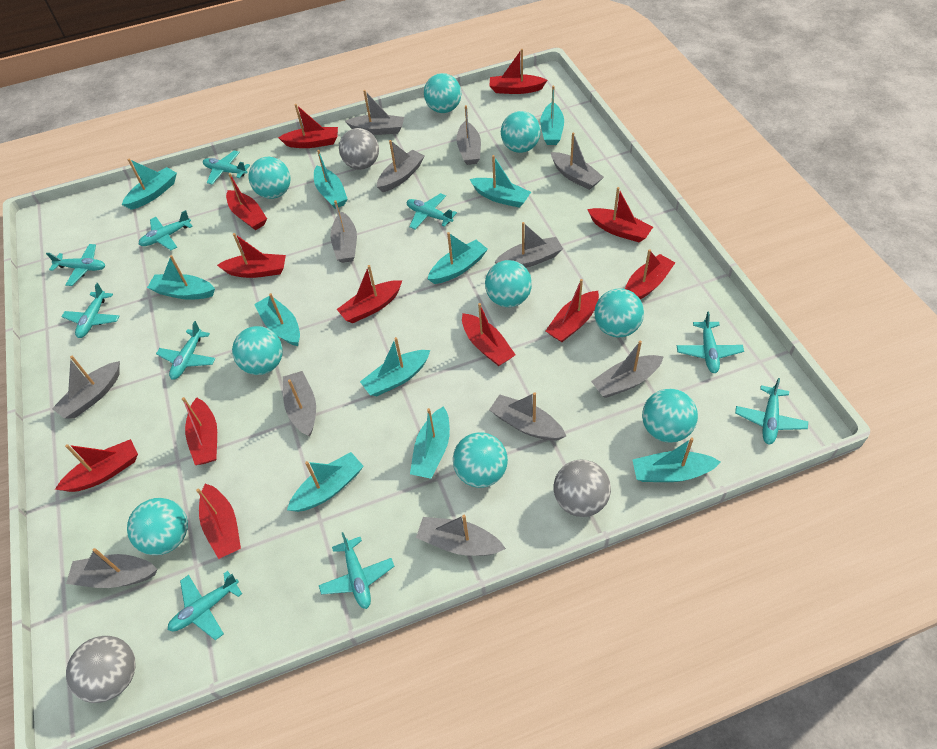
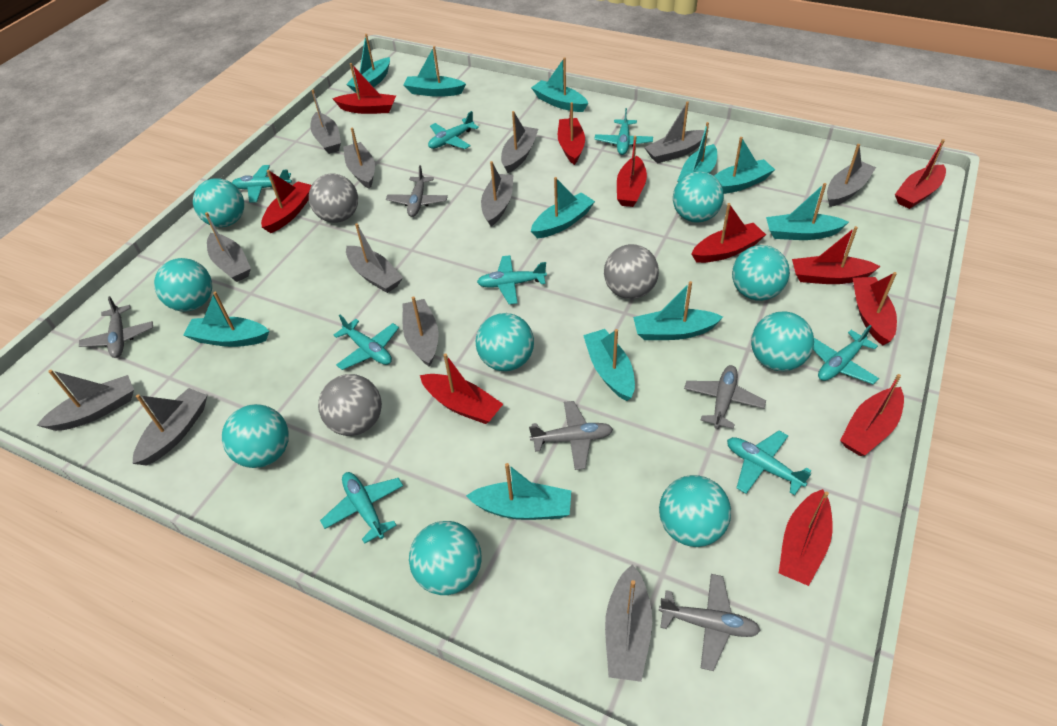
grey plane: 0 -> 5
red boat: 12 -> 11
turquoise plane: 10 -> 8

